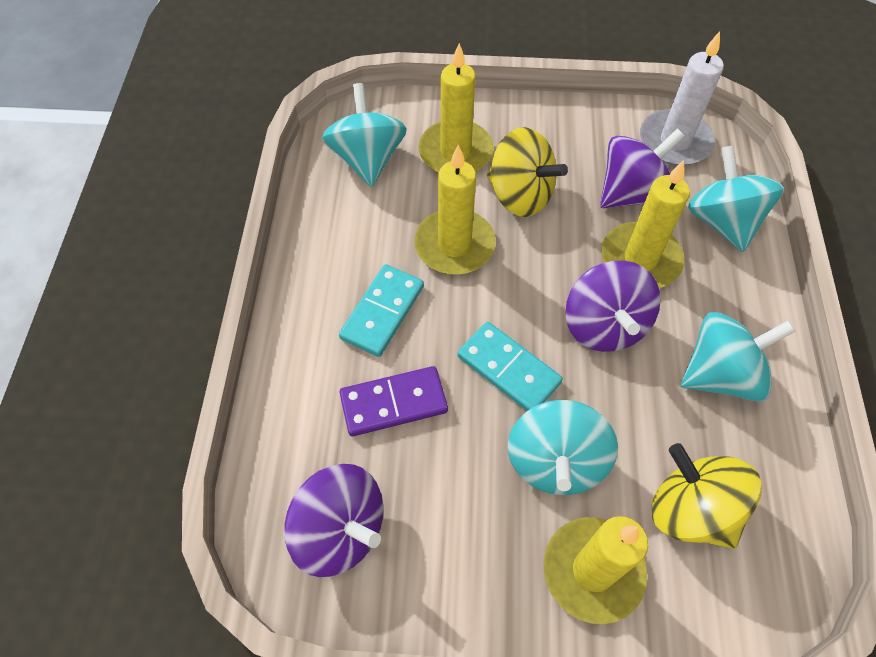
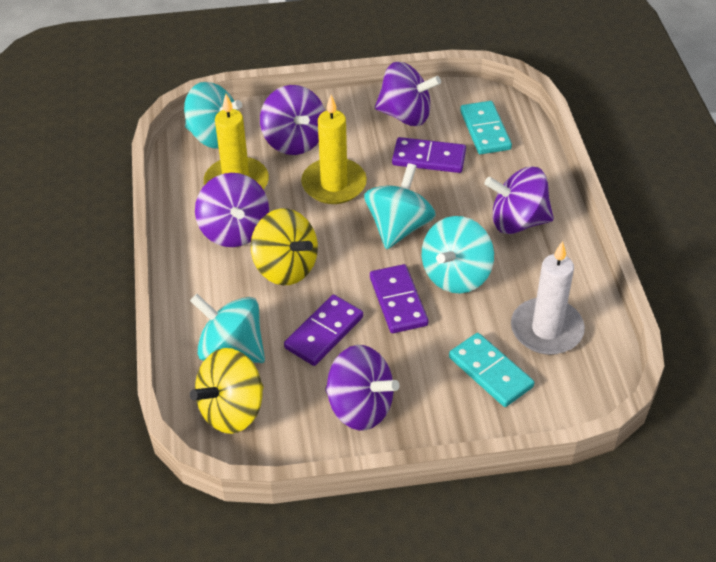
purple domino: 1 -> 3
purple spinning top: 3 -> 5
yellow candle: 4 -> 2

